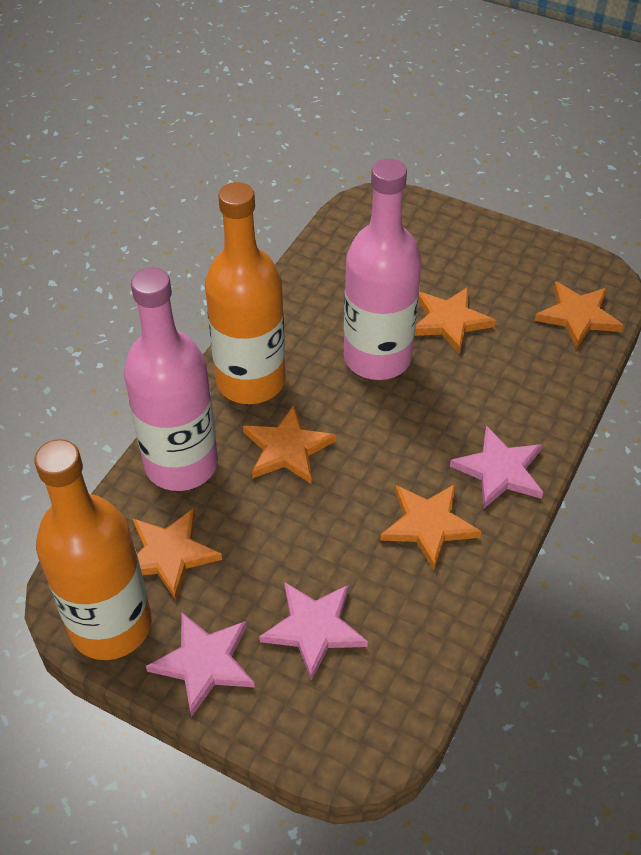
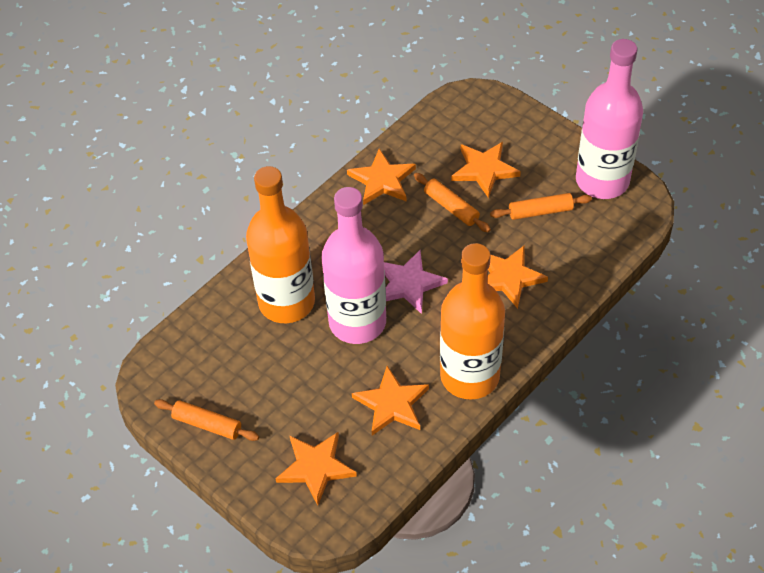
orange rolling pin: 0 -> 3
pink star: 3 -> 1

